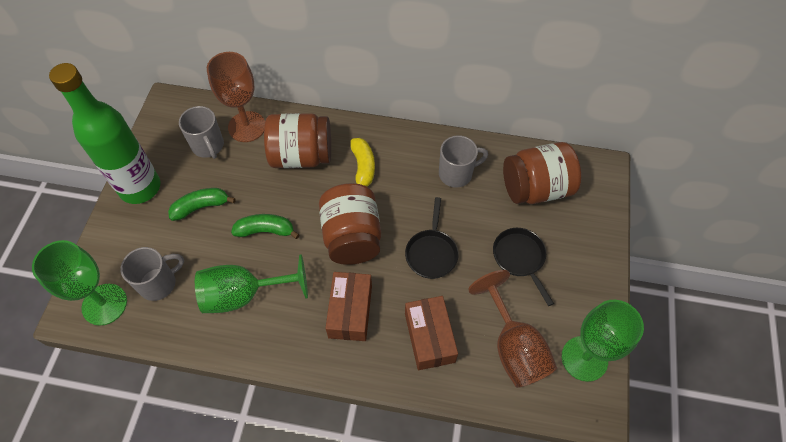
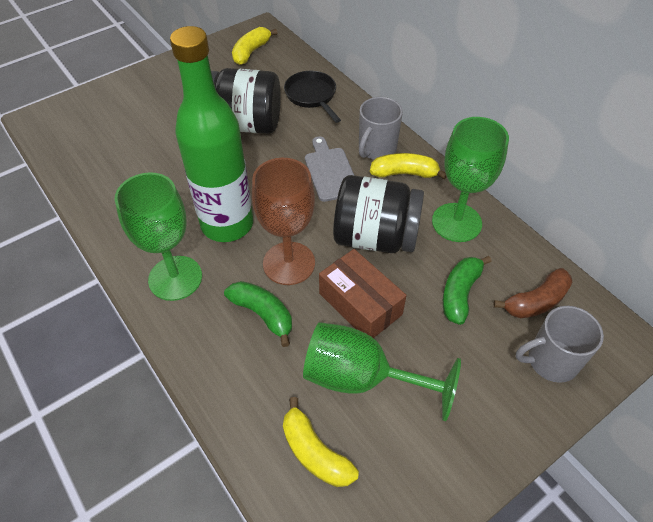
black jar: 0 -> 2
black pan: 2 -> 1
brown banana: 0 -> 1
brown box: 2 -> 1
brown goblet: 2 -> 1
brown jar: 3 -> 0
grey cutting board: 0 -> 1
grey mug: 3 -> 2
yellow banana: 1 -> 3

